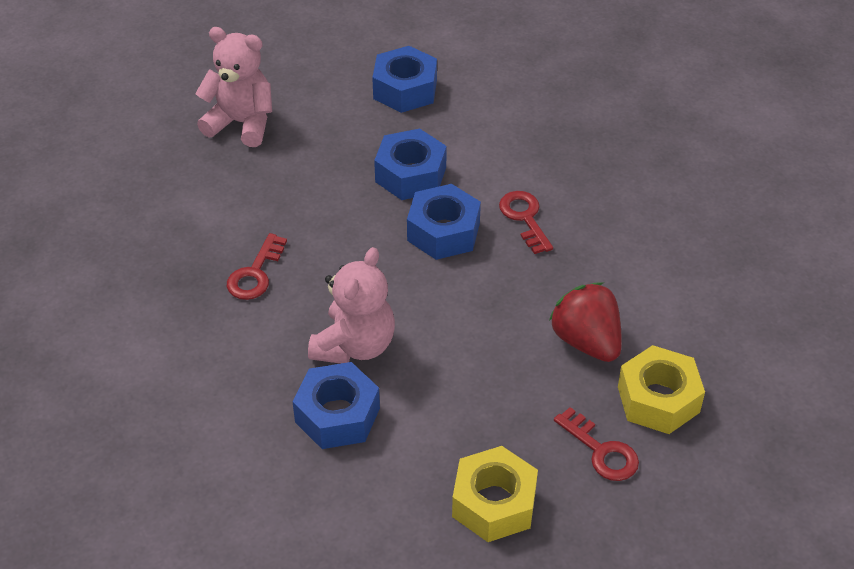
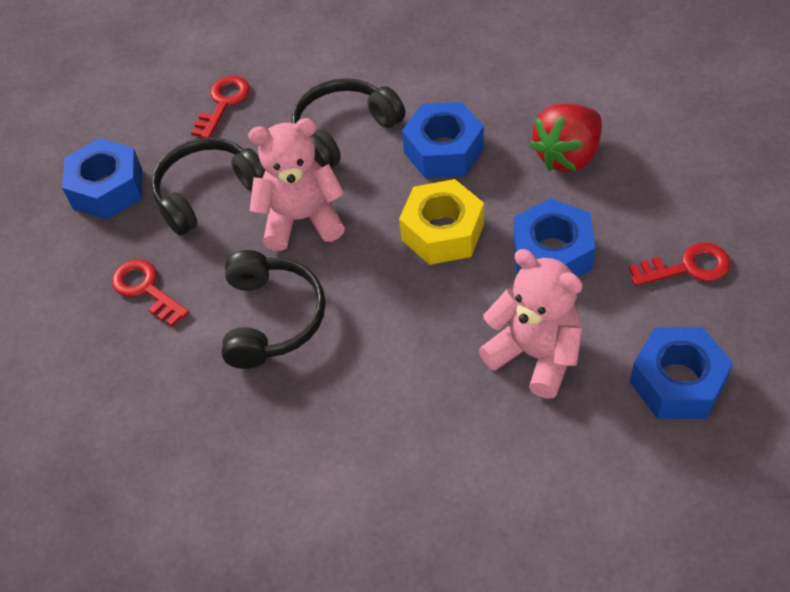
black headphones: 0 -> 3
yellow nut: 2 -> 1

